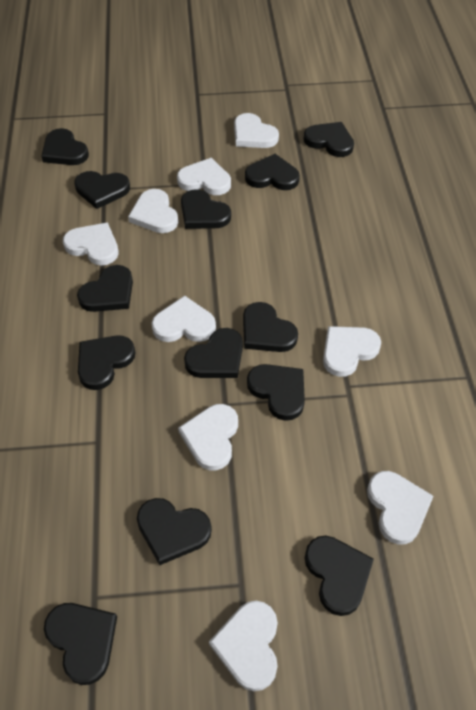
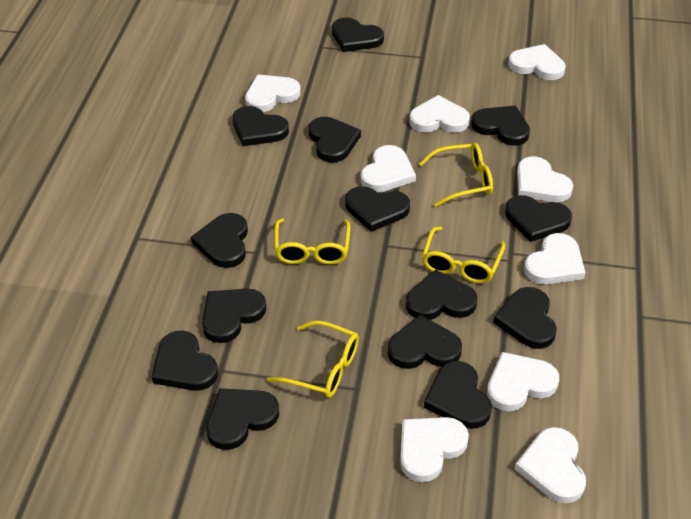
black heart: 13 -> 14
yellow glasses: 0 -> 4

